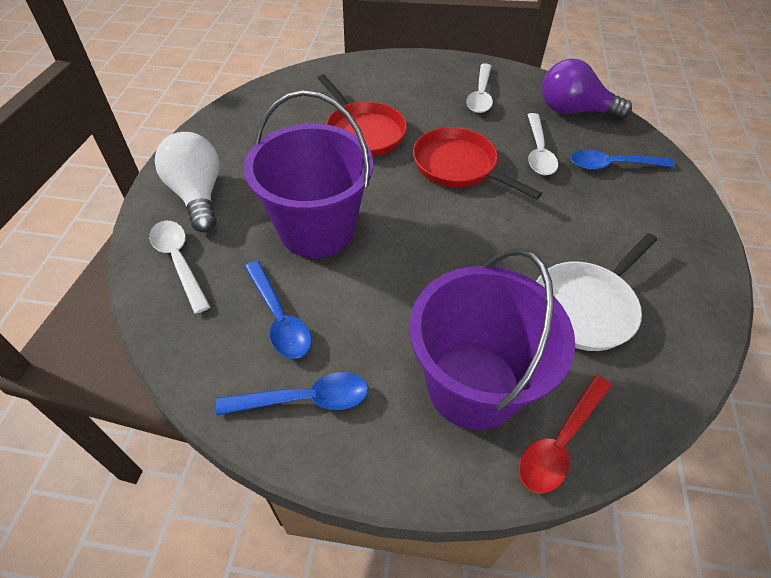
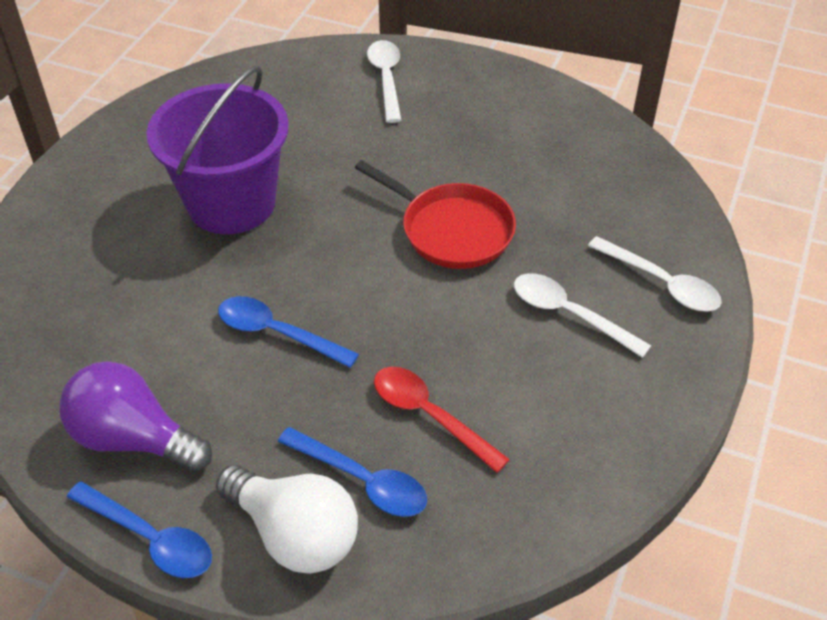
purple bucket: 2 -> 1
red pan: 2 -> 1
white pan: 1 -> 0

